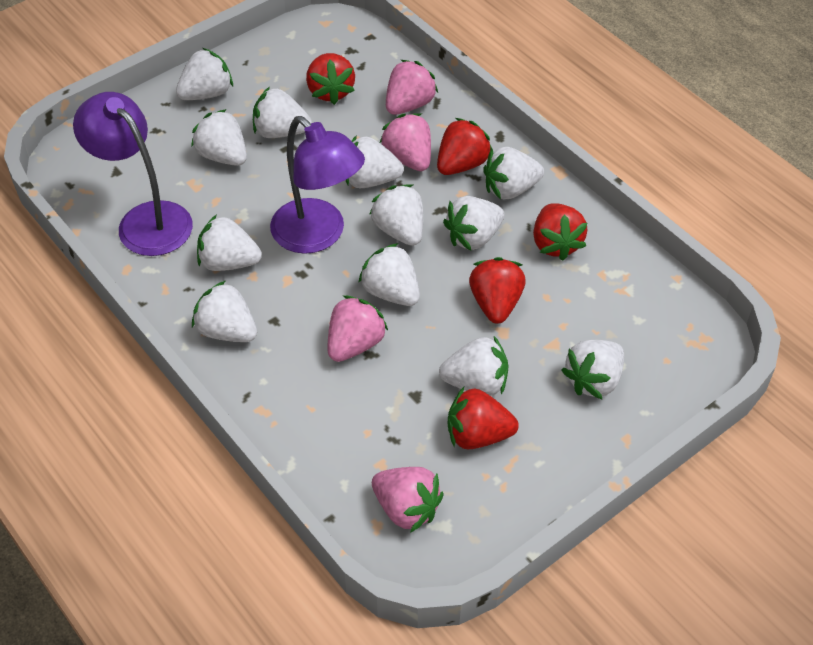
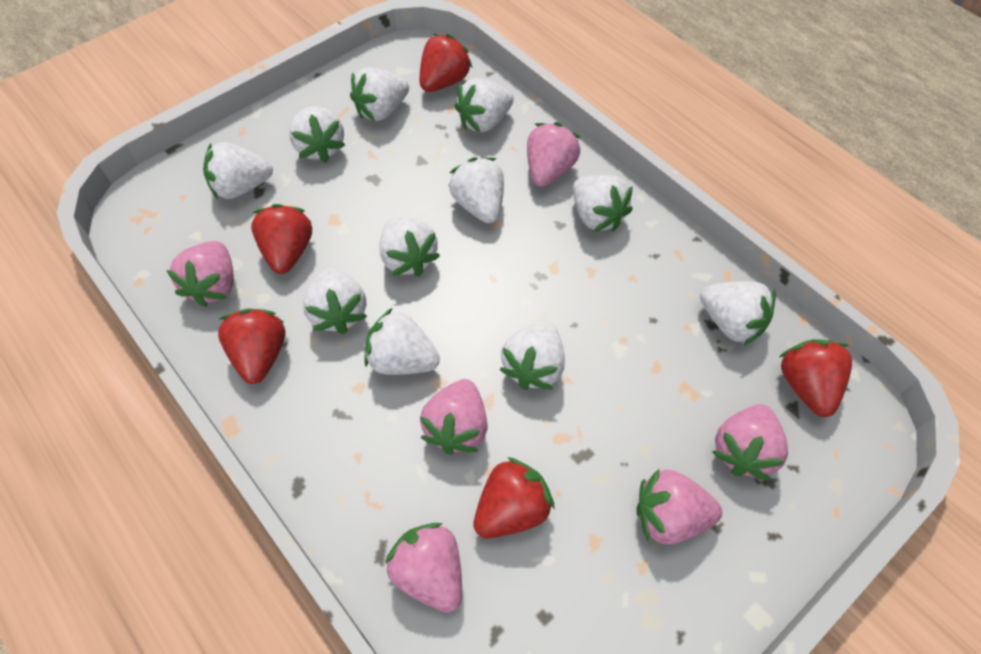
pink strawberry: 4 -> 6
purple lamp: 2 -> 0
white strawberry: 12 -> 11

